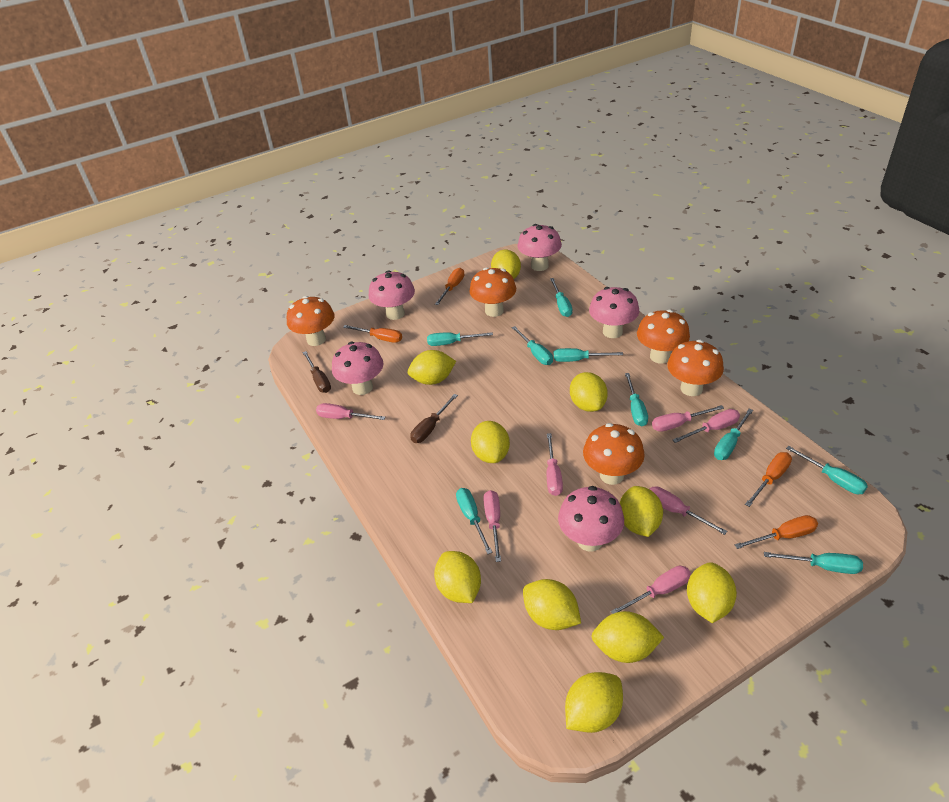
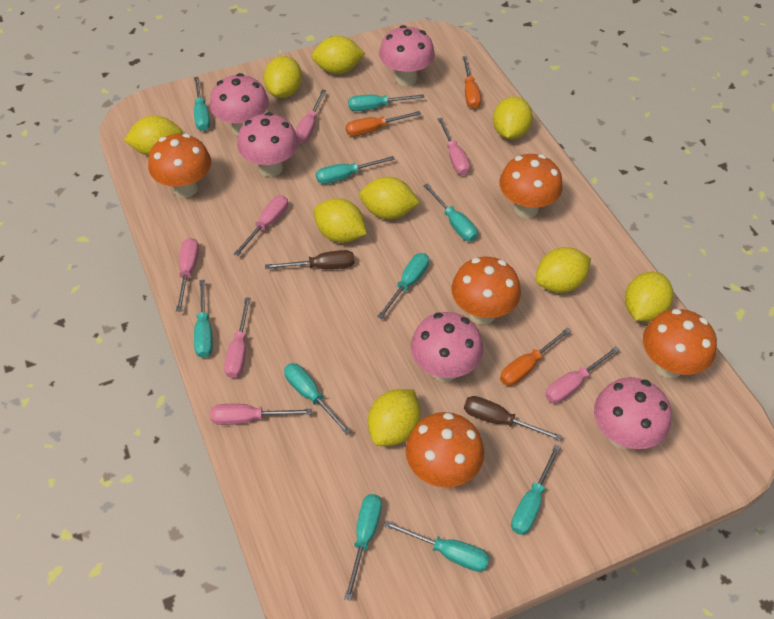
orange screwdriver: 4 -> 3
turquoise screwdriver: 9 -> 10
yellow lemon: 10 -> 9

